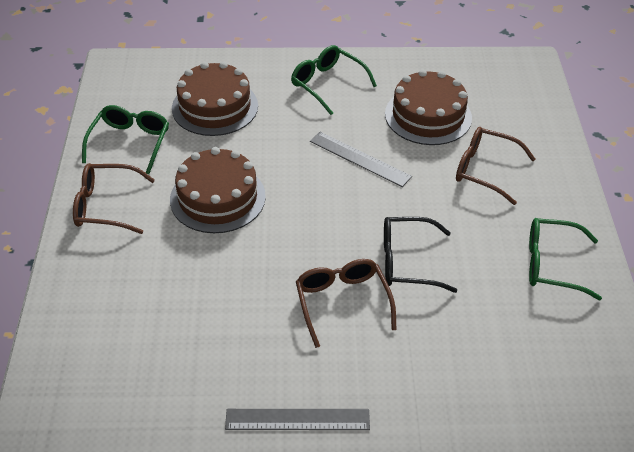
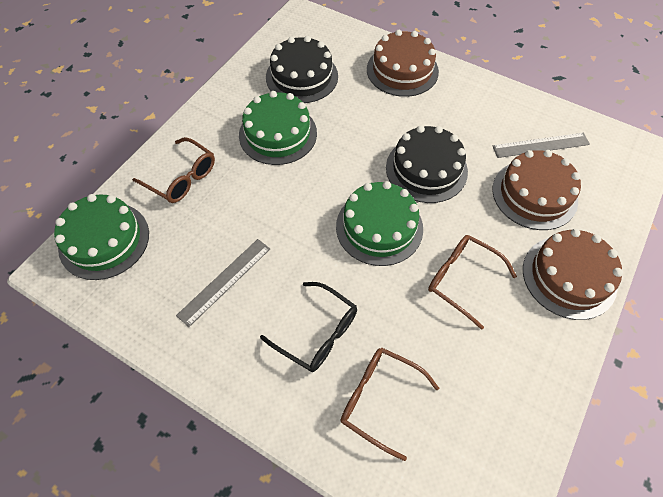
black cake: 0 -> 2
green cake: 0 -> 3
green glasses: 3 -> 0

